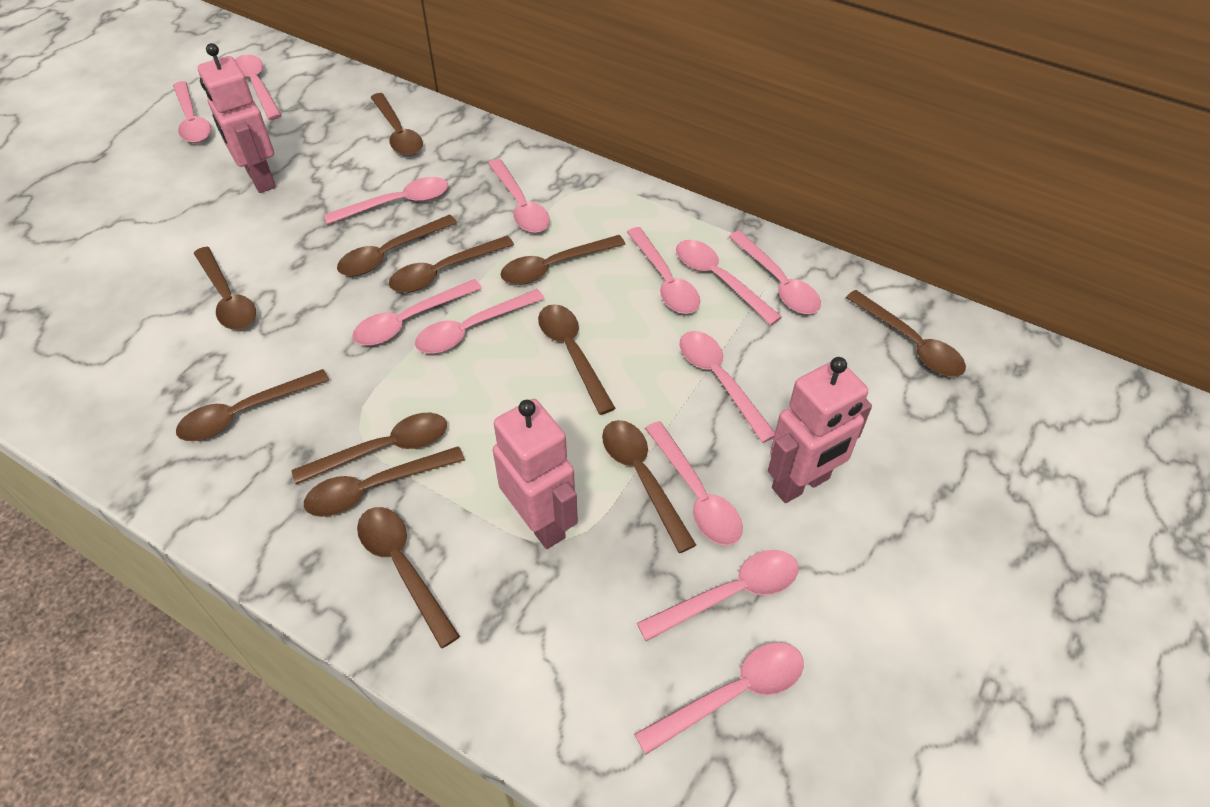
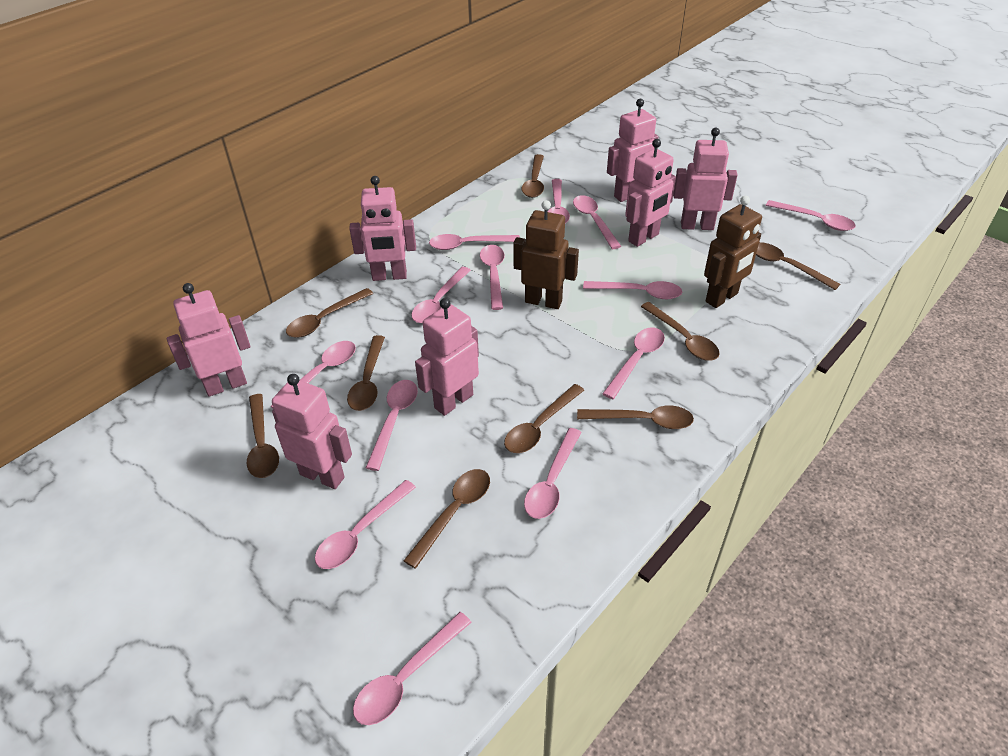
brown robot: 0 -> 2
brown spoon: 12 -> 9
pink robot: 3 -> 7

